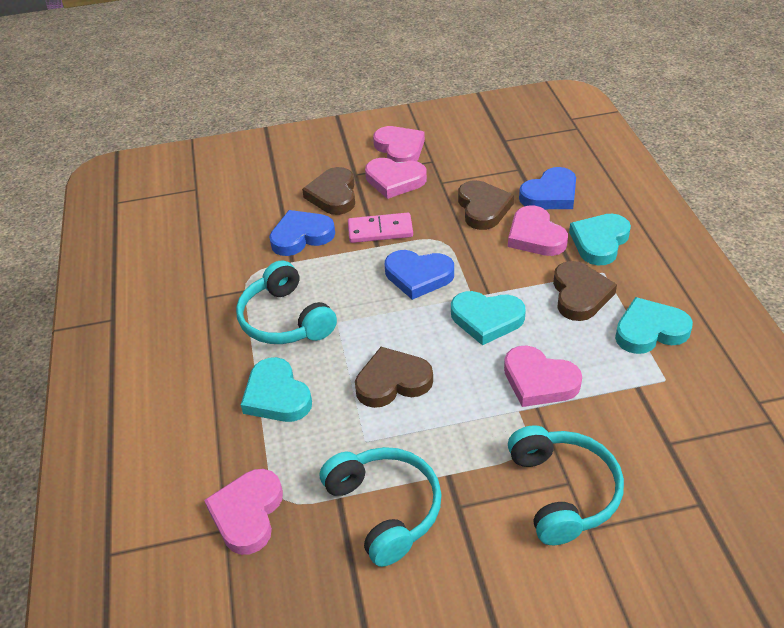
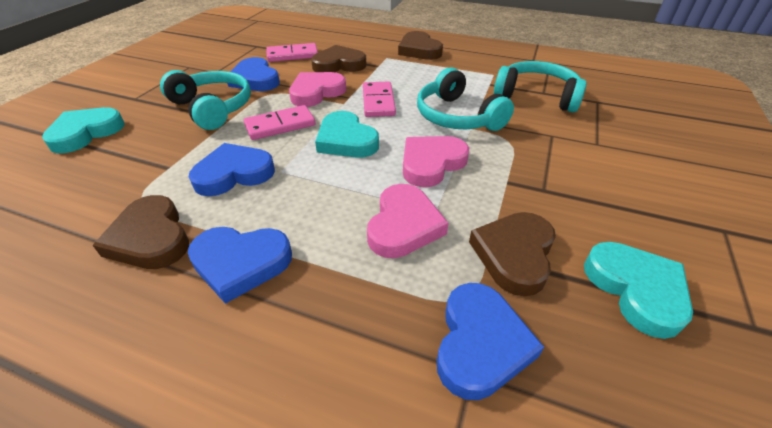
blue heart: 3 -> 4
pink domino: 1 -> 3
pink heart: 5 -> 3
turquoise heart: 4 -> 3

